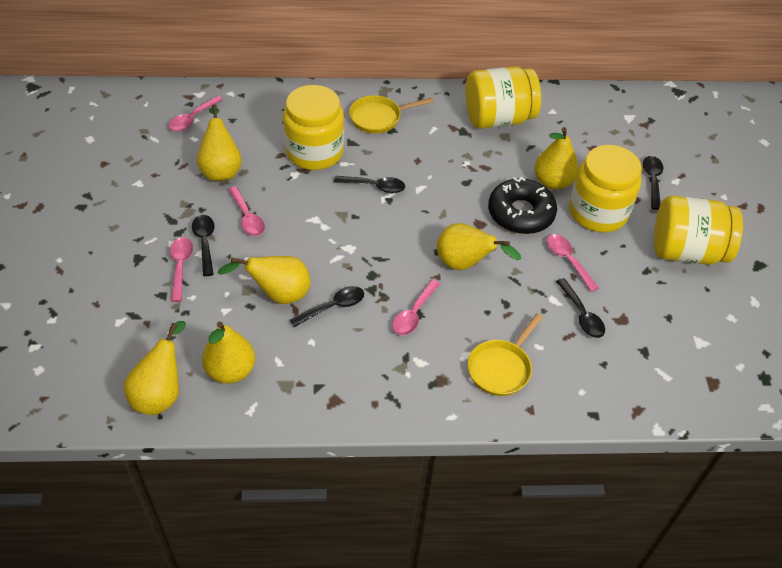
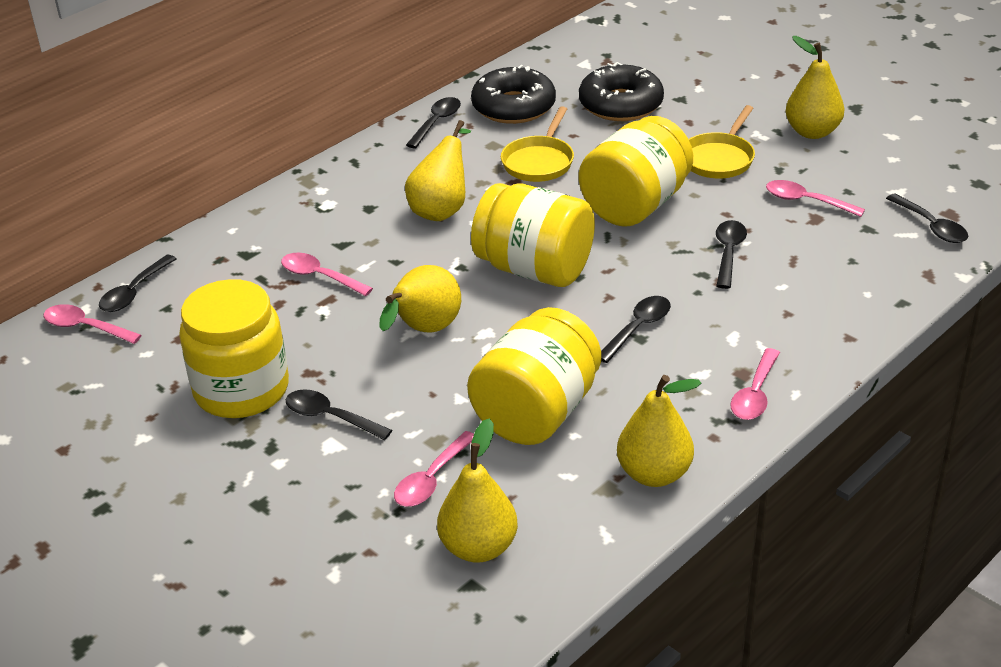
black donut: 1 -> 2
black spoon: 5 -> 6
yellow pear: 6 -> 5

